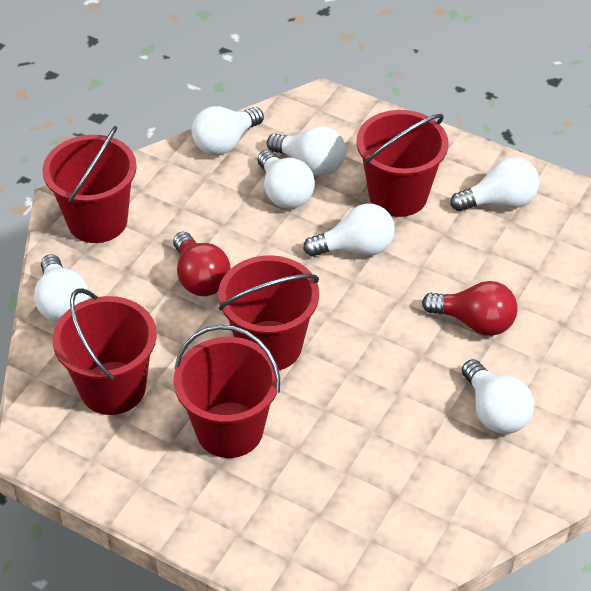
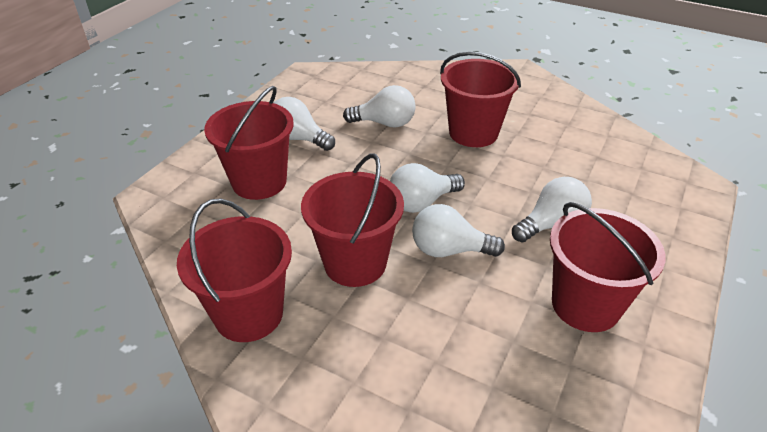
red light bulb: 2 -> 0
white light bulb: 7 -> 5

